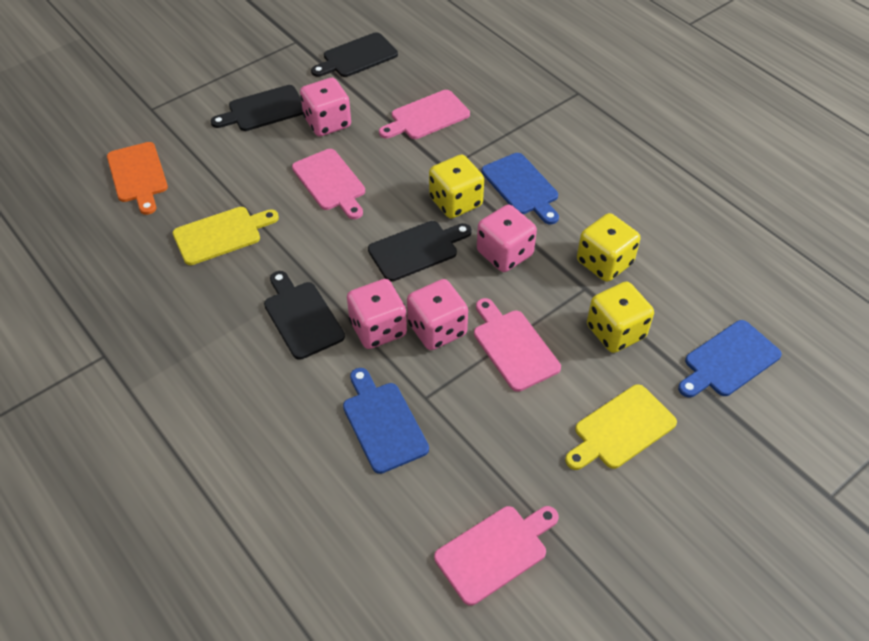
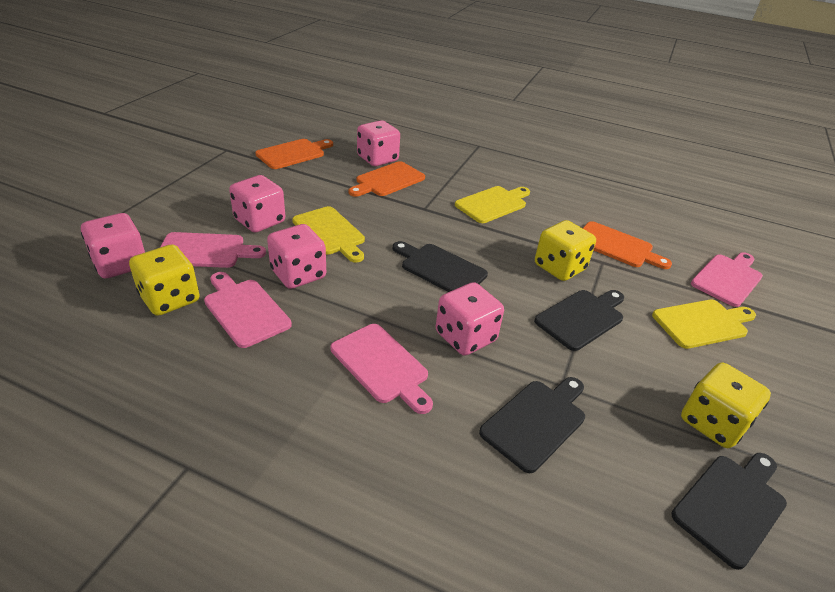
blue cutting board: 3 -> 0
orange cutting board: 1 -> 3
pink dice: 4 -> 5
yellow cutting board: 2 -> 3

